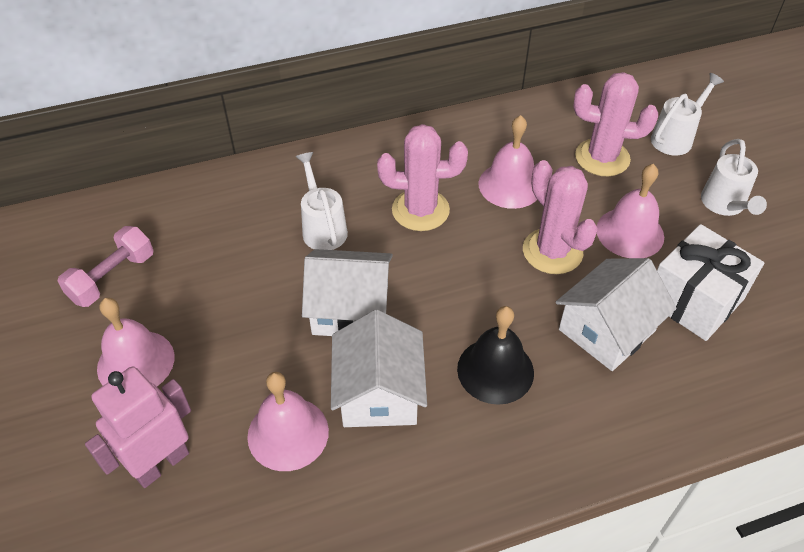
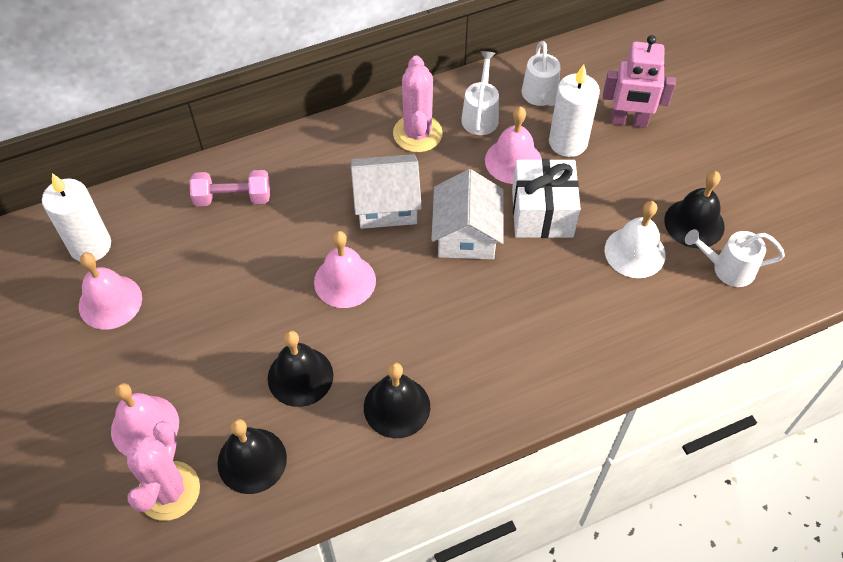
black bell: 1 -> 4
pink cactus: 3 -> 2
white bell: 0 -> 1
white candle: 0 -> 2
white house: 3 -> 2

